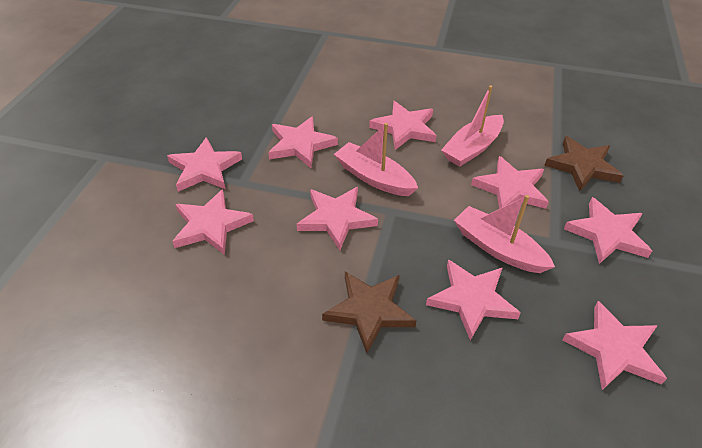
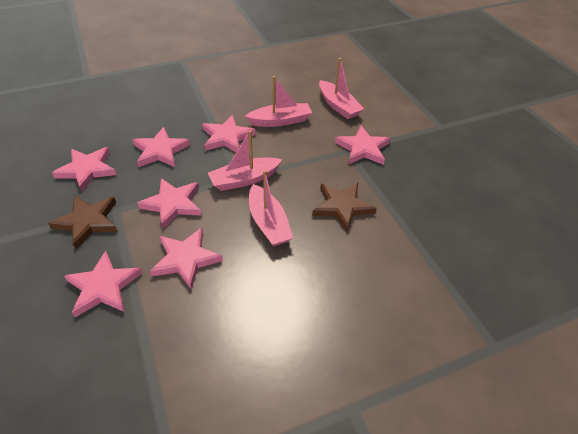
pink boat: 3 -> 4
pink star: 9 -> 7

